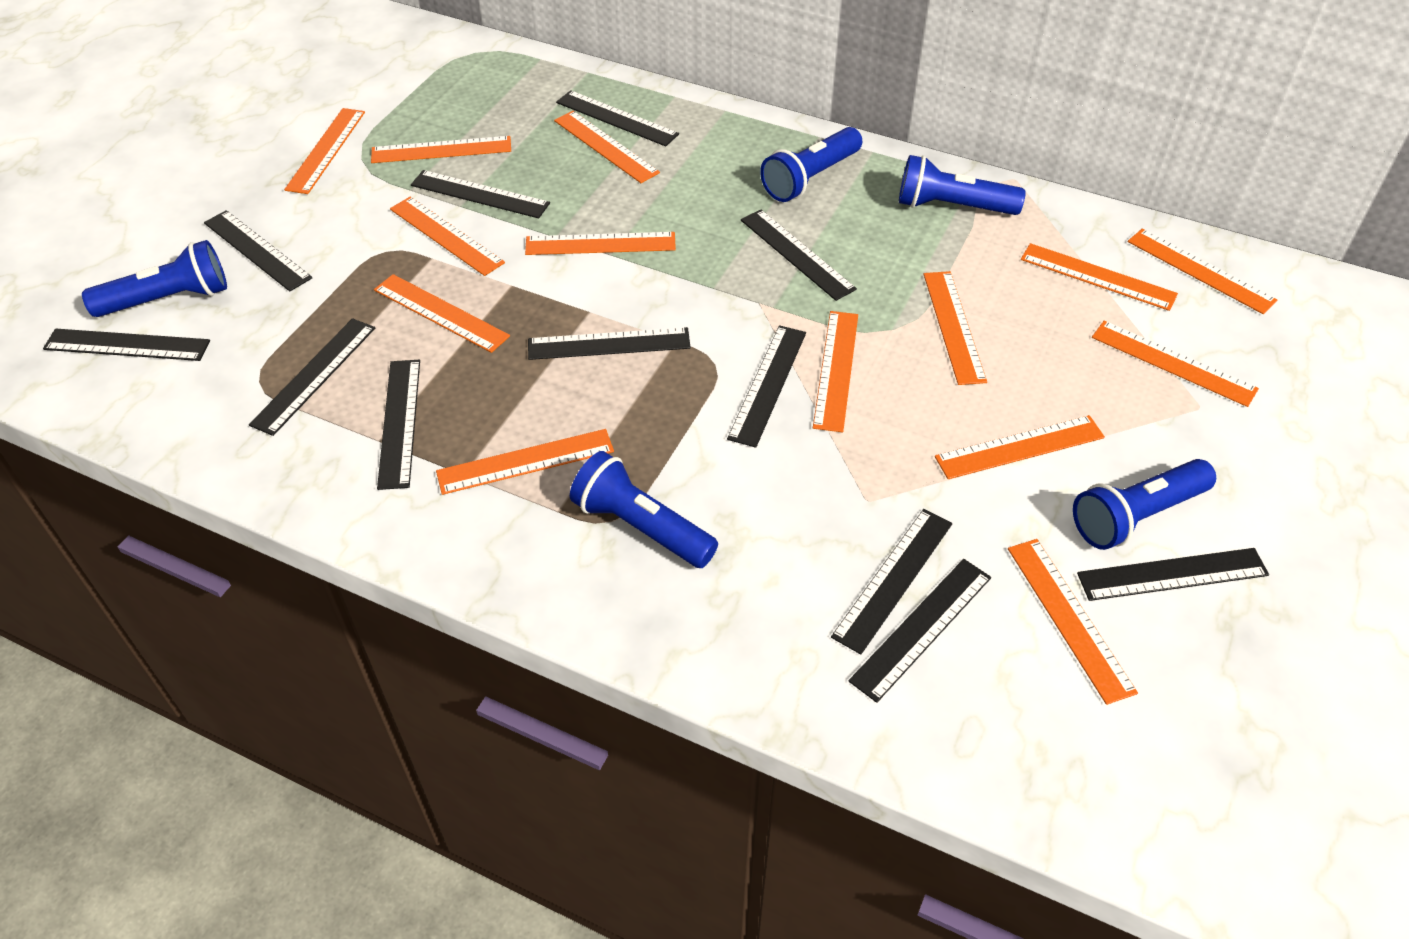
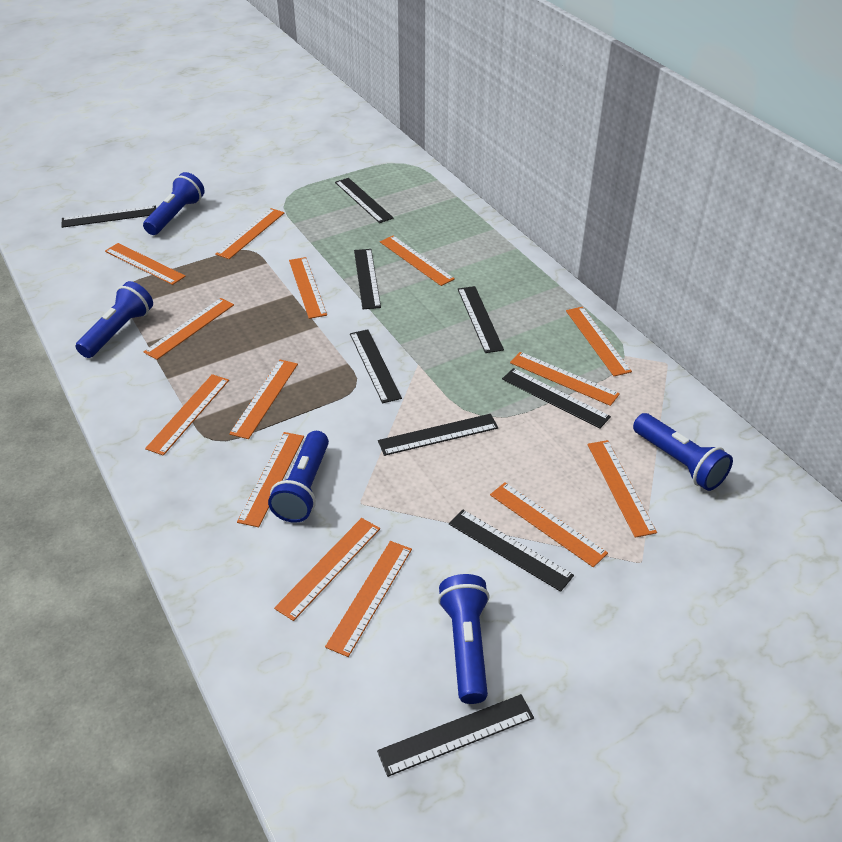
black ruler: 12 -> 9

